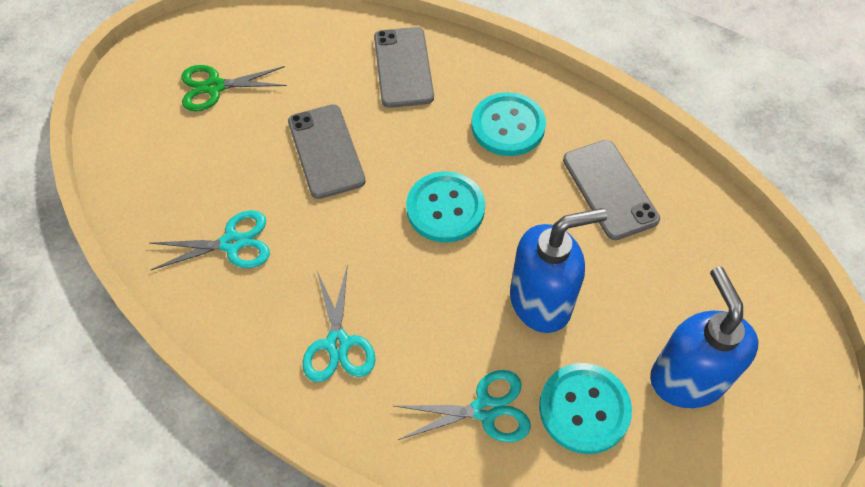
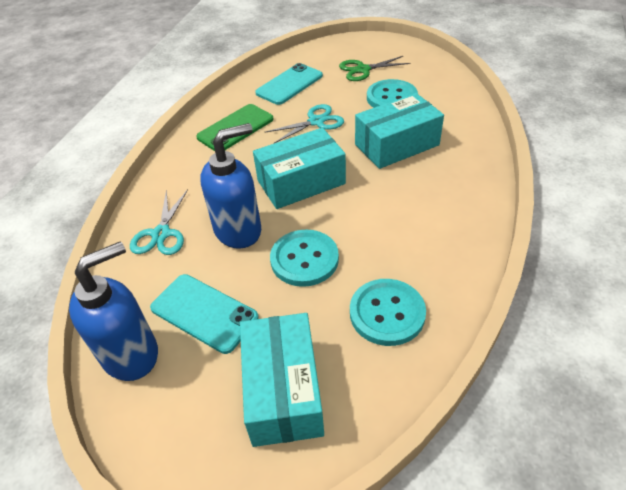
green phone: 0 -> 1
grey phone: 3 -> 0
turquoise box: 0 -> 3
turquoise phone: 0 -> 2
turquoise scissors: 3 -> 2

